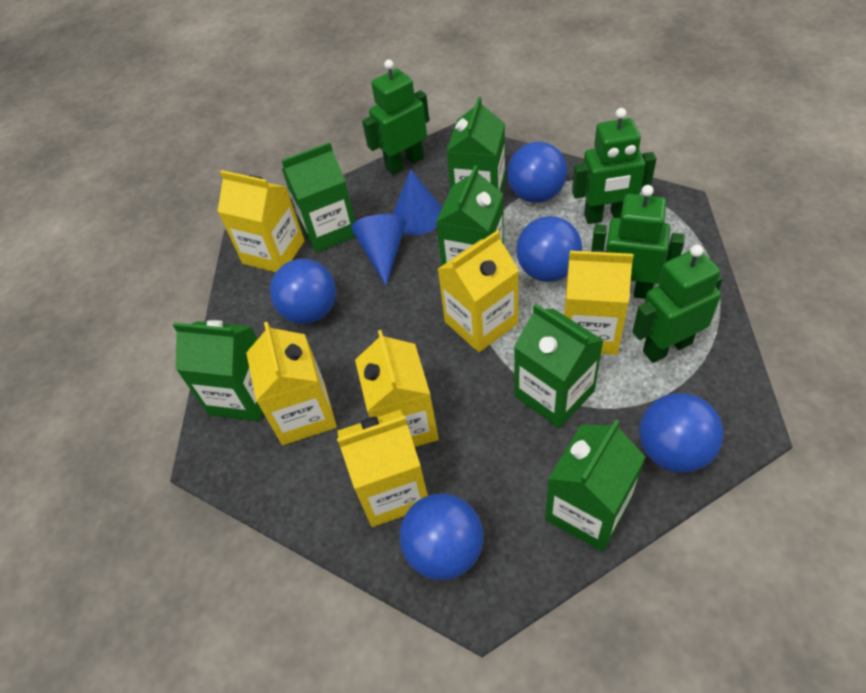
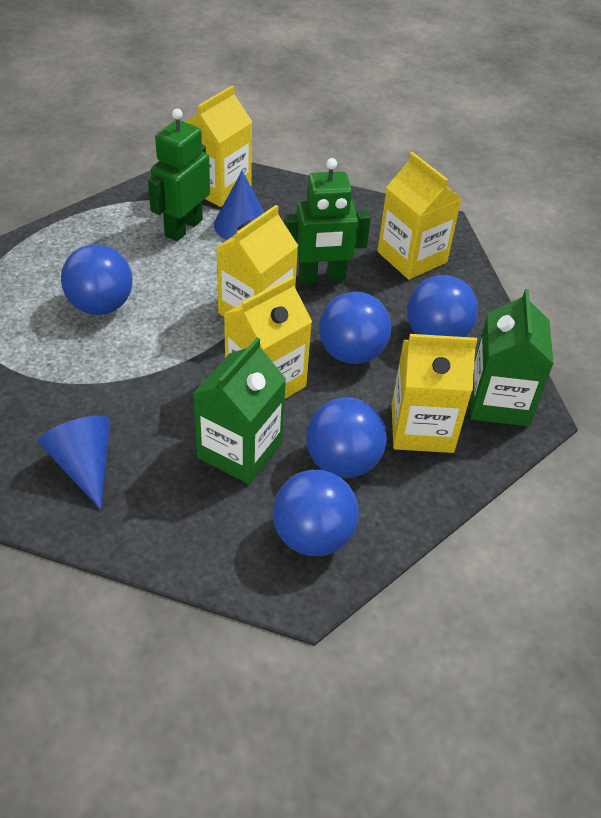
green carton: 6 -> 2
green robot: 4 -> 2
yellow carton: 6 -> 5

